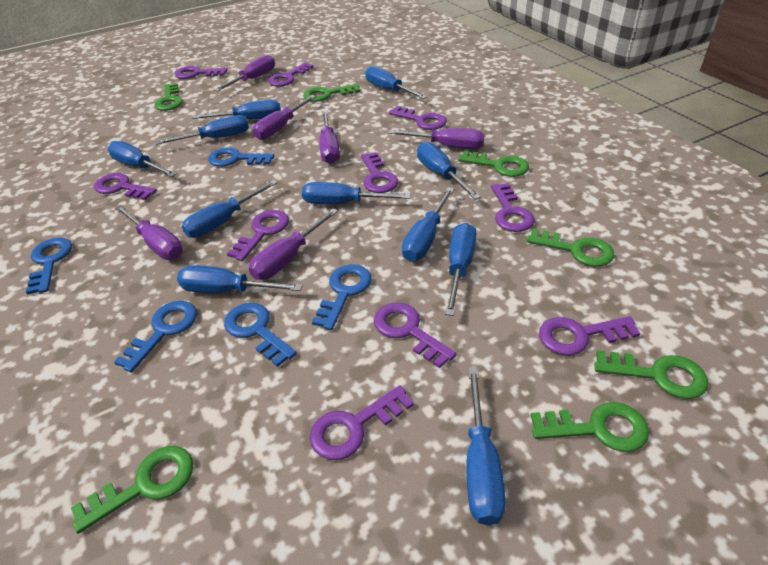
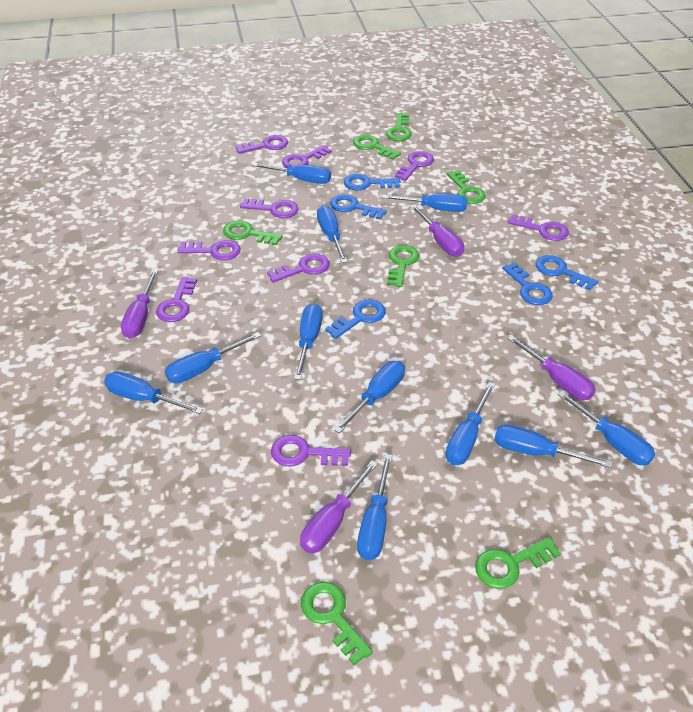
purple key: 10 -> 9
purple screwdriver: 6 -> 4

